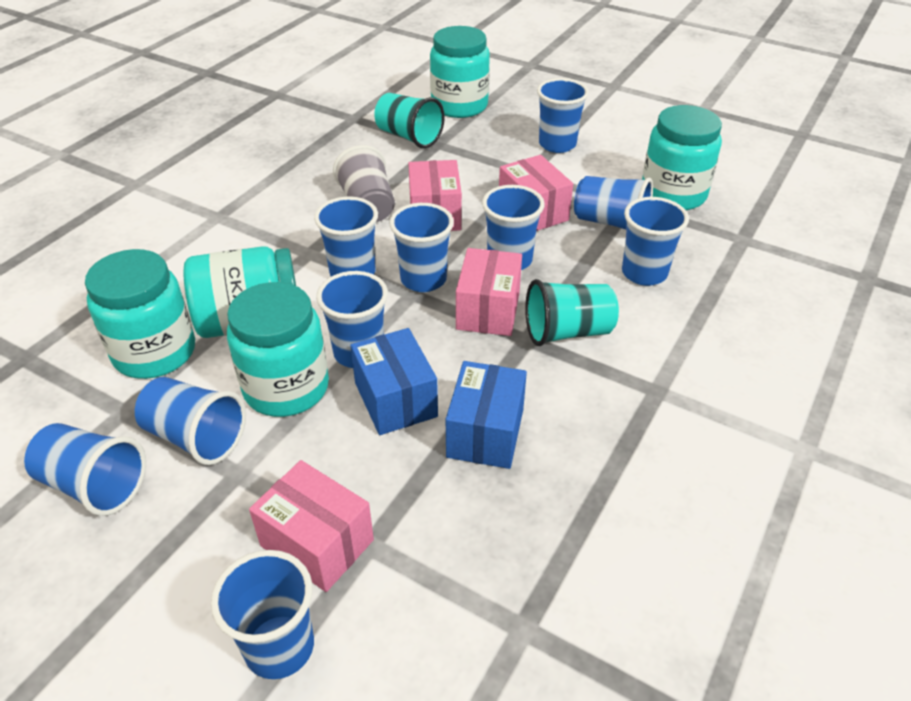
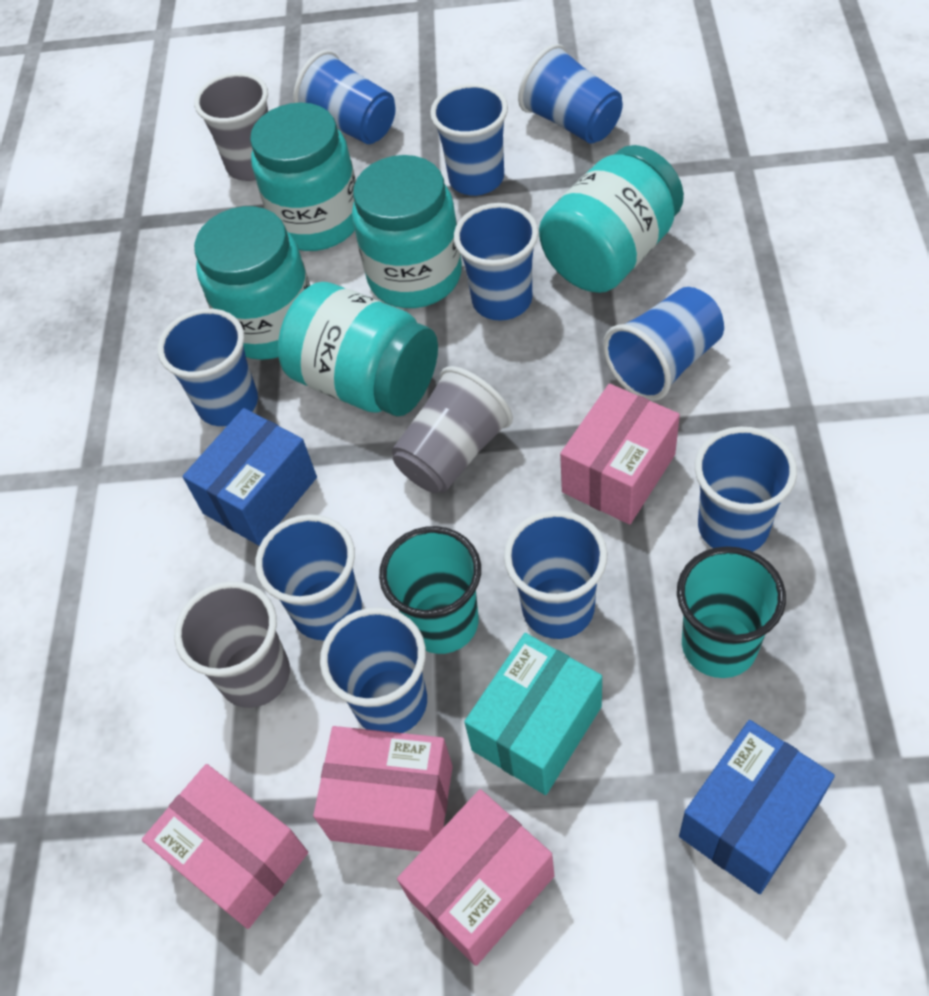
grey cup: 1 -> 3
turquoise box: 0 -> 1

